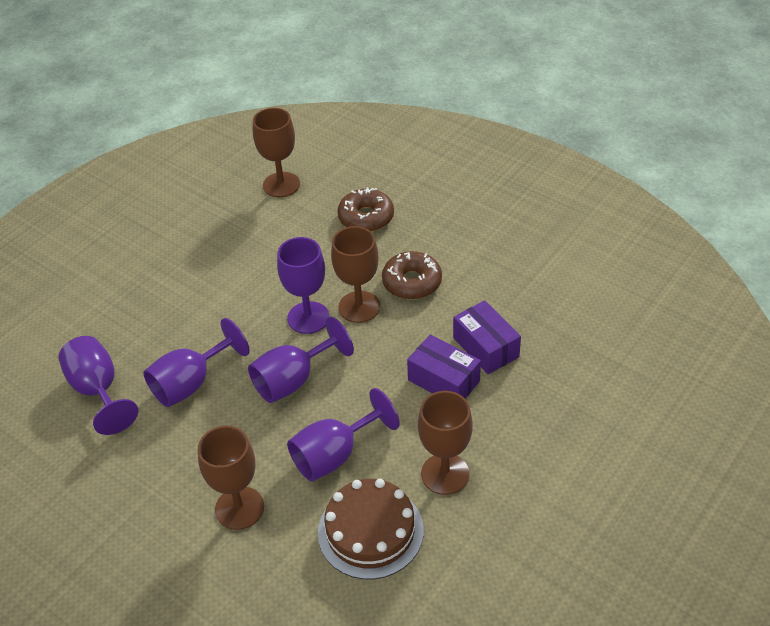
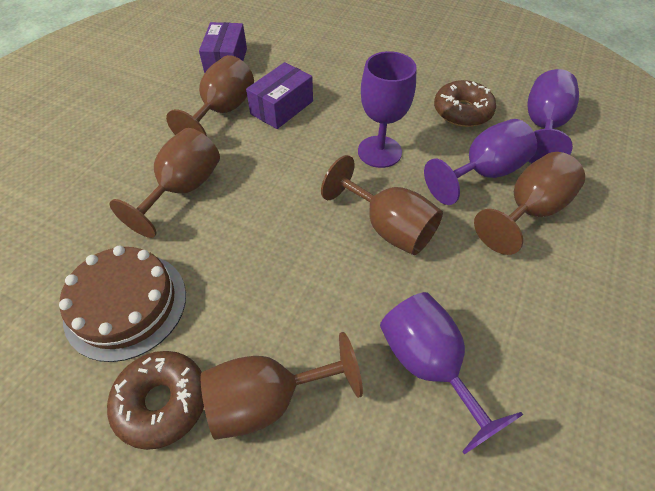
brown goblet: 4 -> 5
purple goblet: 5 -> 4

